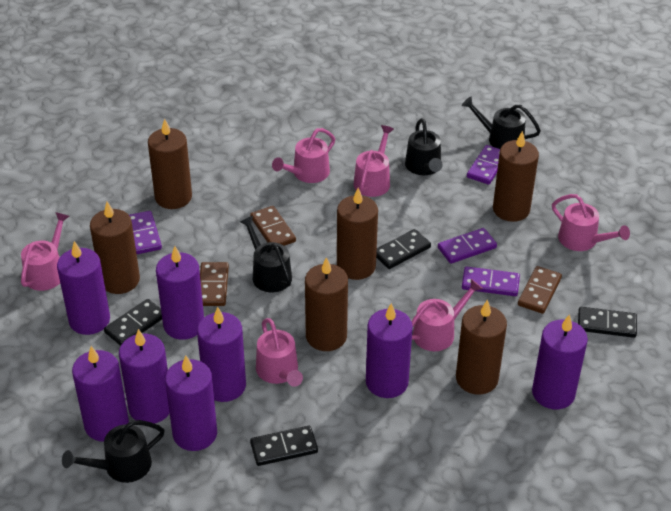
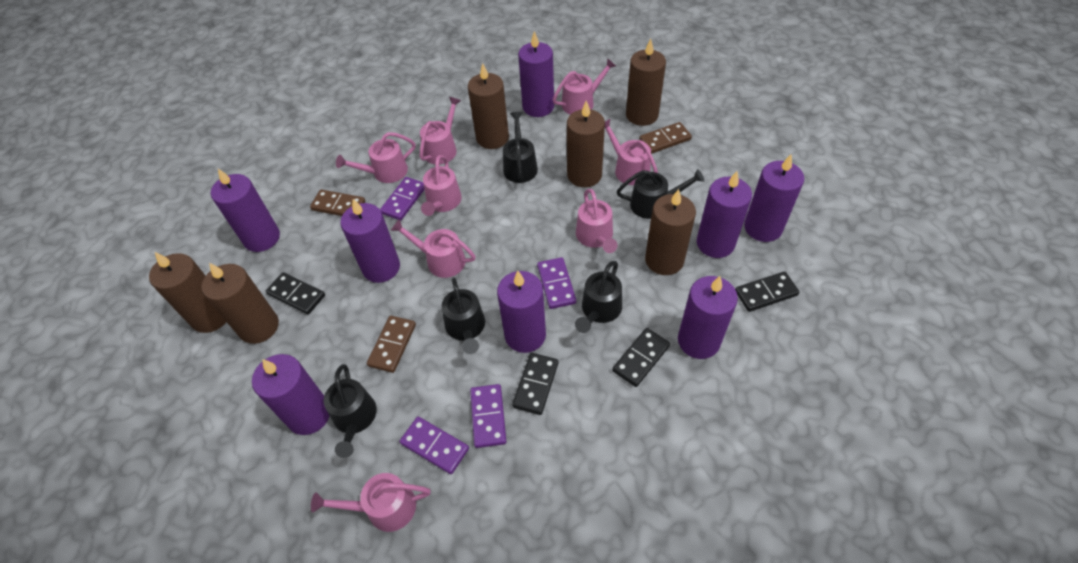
black watering can: 4 -> 5
pink watering can: 6 -> 8

